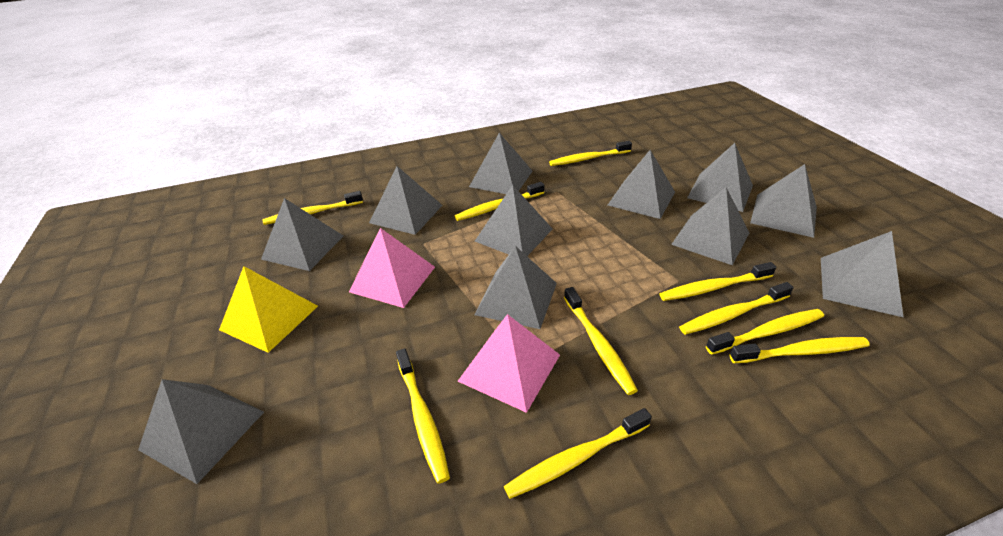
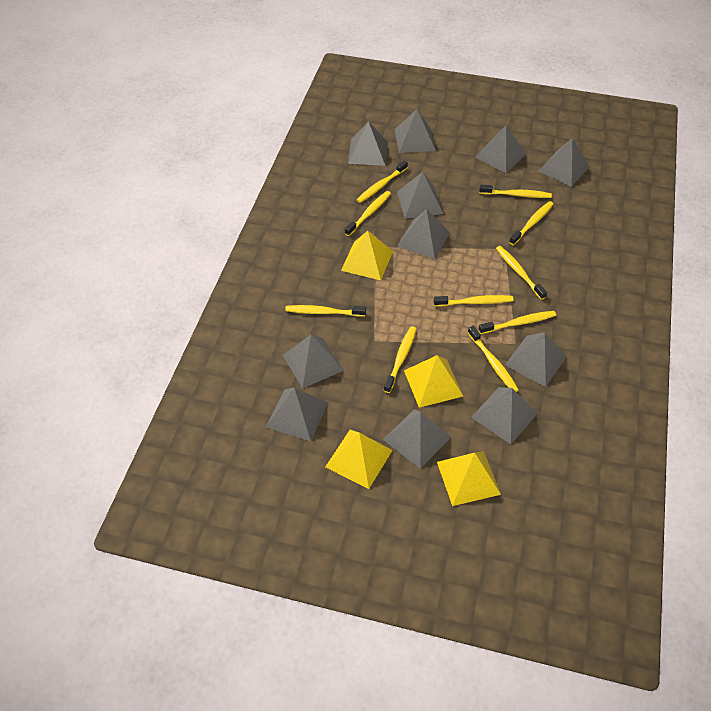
pink pyramid: 2 -> 0
yellow pyramid: 1 -> 4

